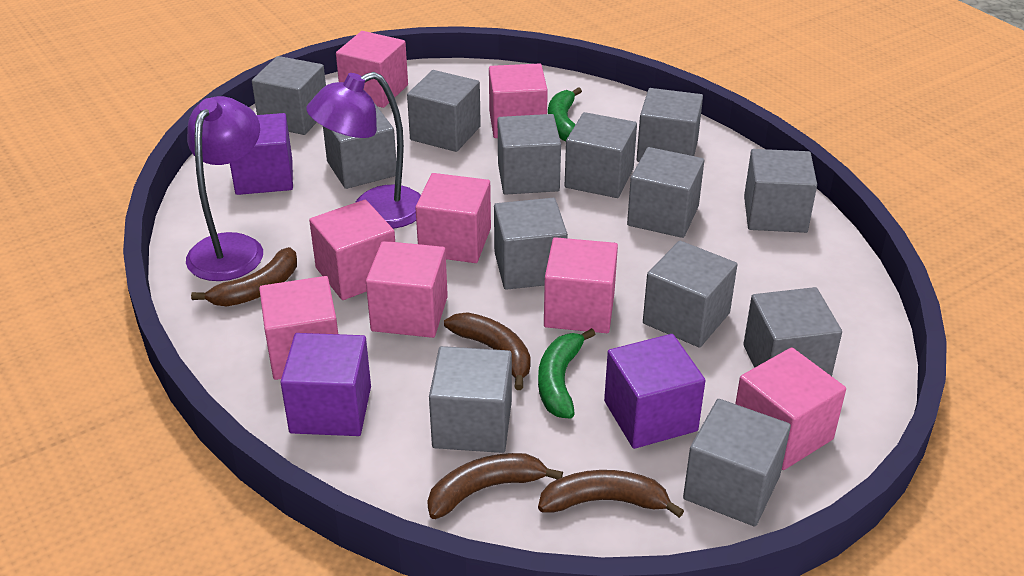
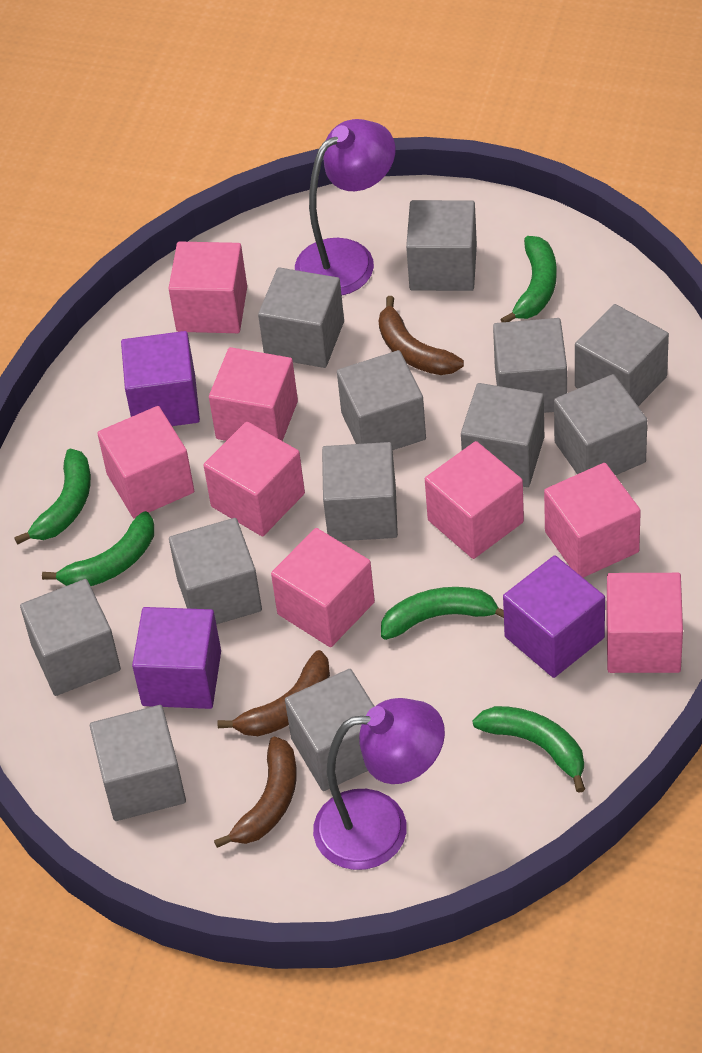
brown banana: 4 -> 3
green banana: 2 -> 5
grey cube: 13 -> 12

